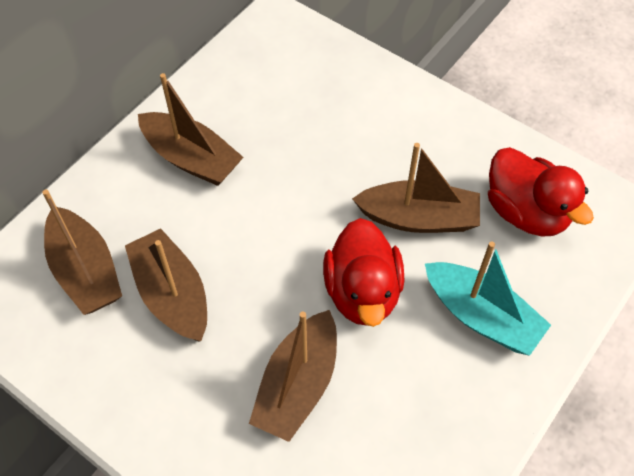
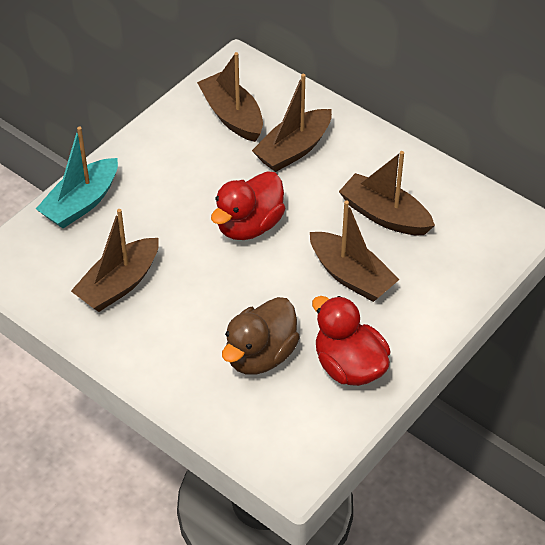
brown duck: 0 -> 1

